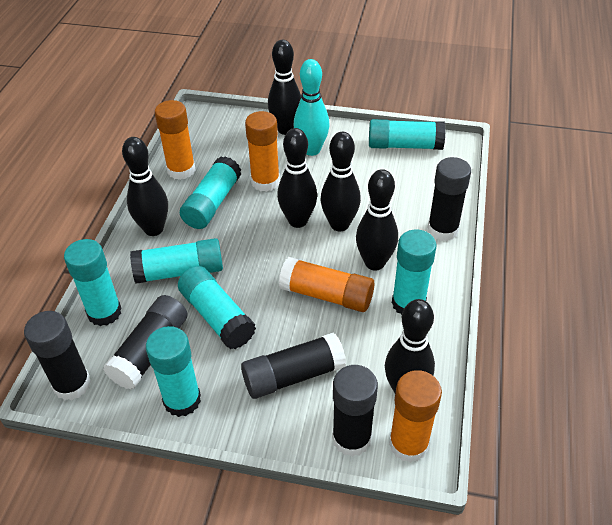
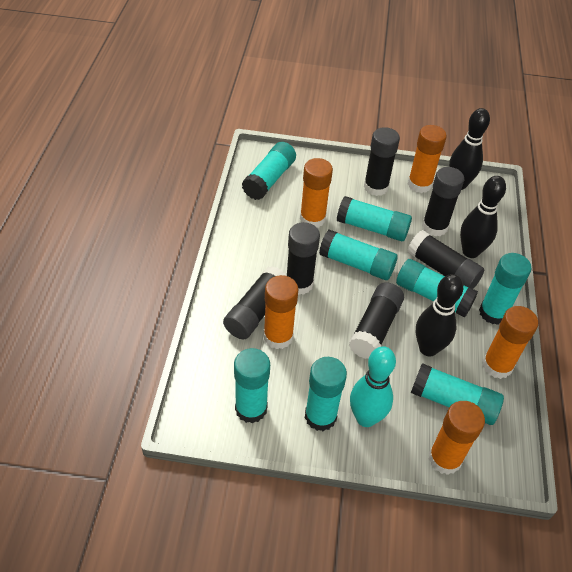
black bowling pin: 6 -> 3
black glue stick: 5 -> 6
orange glue stick: 4 -> 5
turquoise glue stick: 7 -> 8

